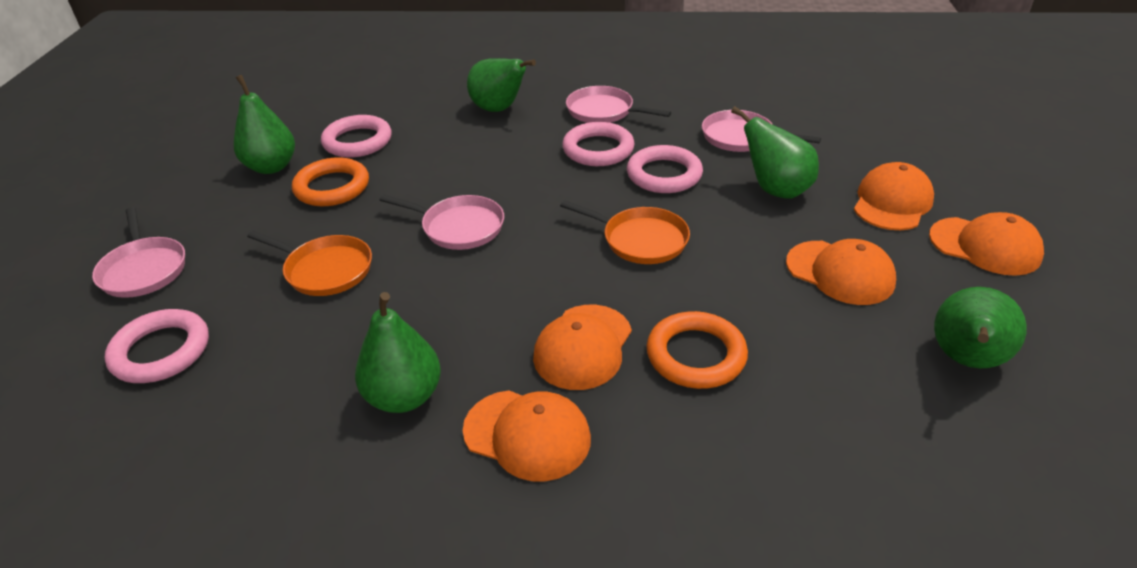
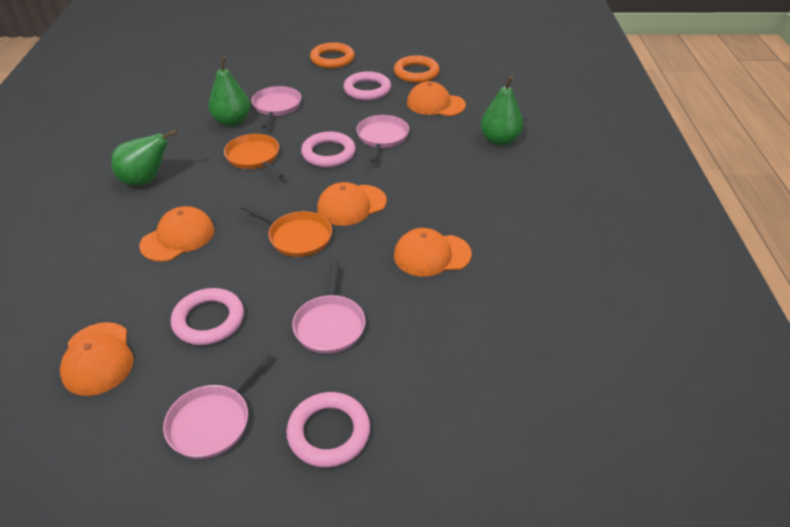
green pear: 5 -> 3

